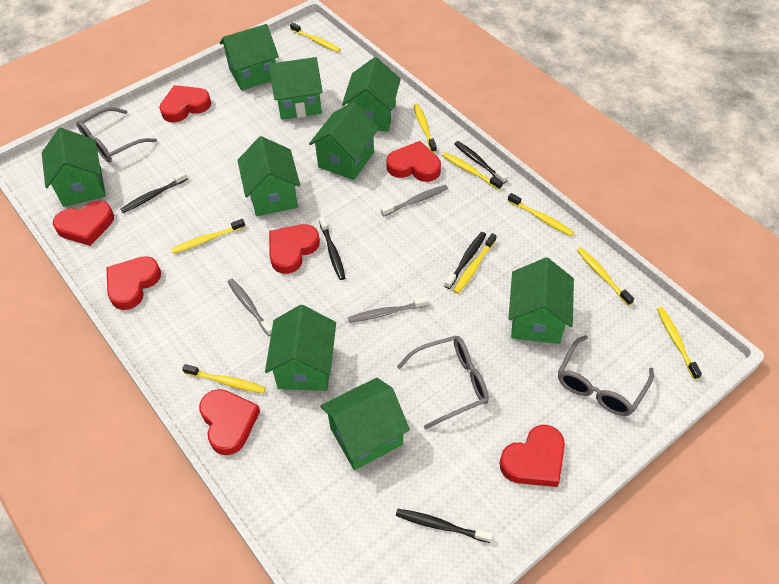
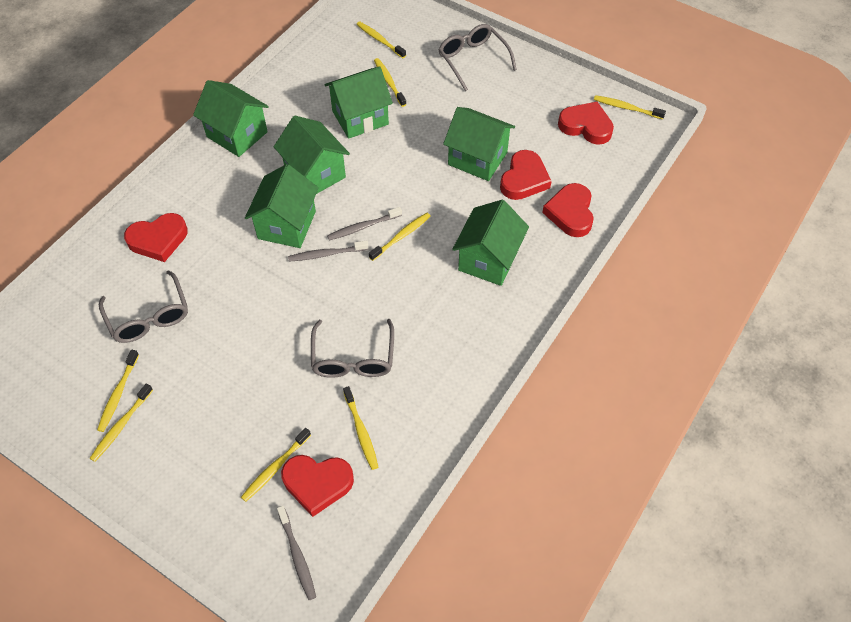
black toothbrush: 5 -> 0
green house: 9 -> 6
red heart: 7 -> 5
yellow toothbrush: 9 -> 8

